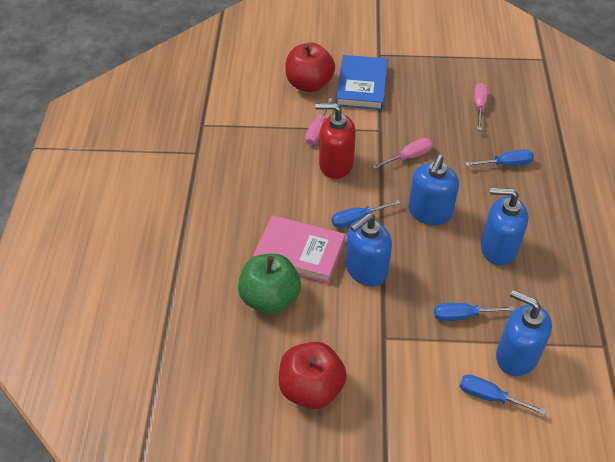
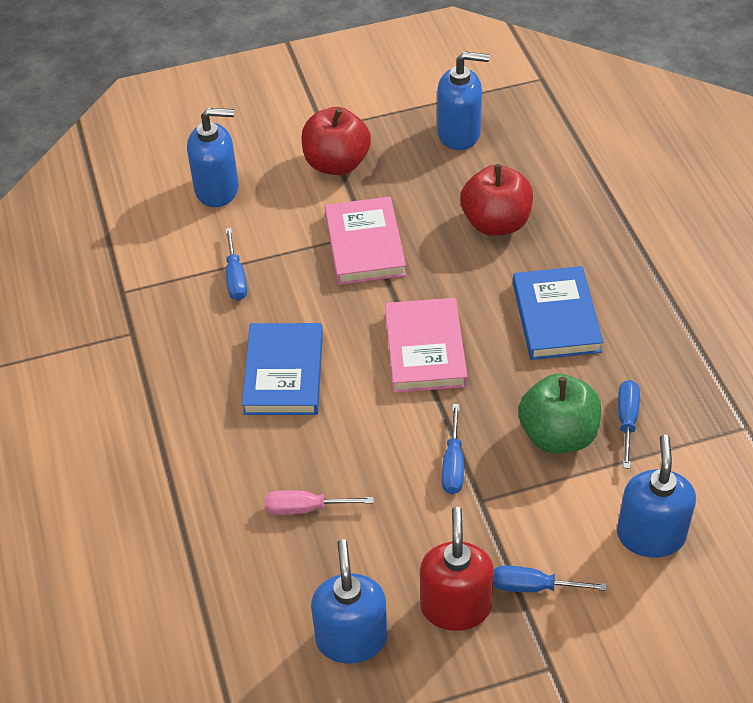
blue book: 1 -> 2
pink book: 1 -> 2
pink screwdriver: 3 -> 1

